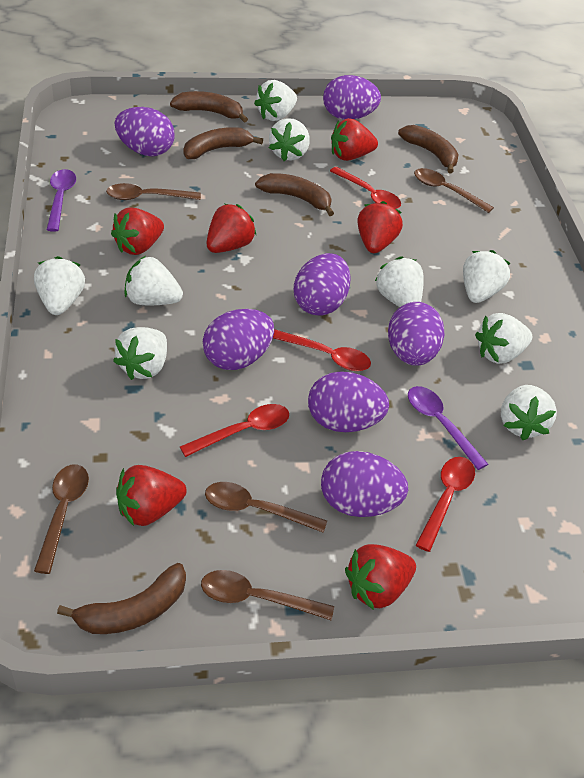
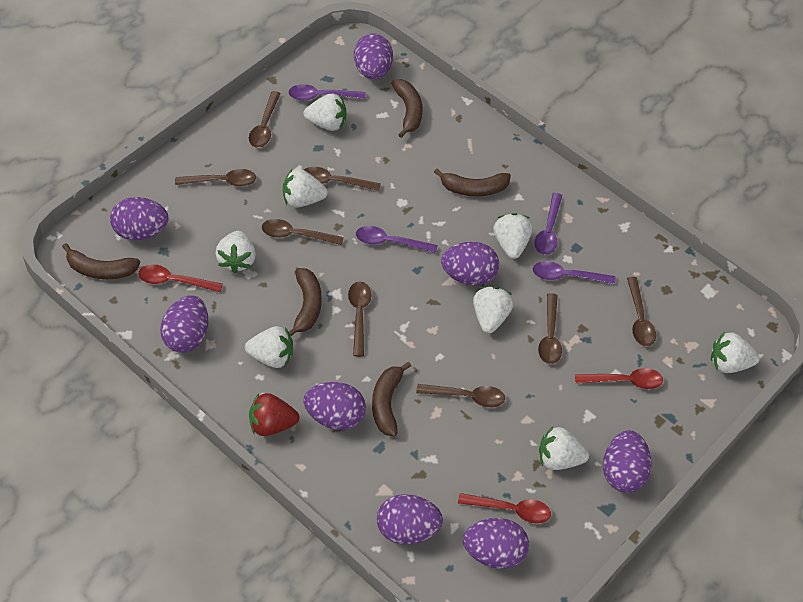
brown spoon: 5 -> 8
purple egg: 7 -> 8
purple spoon: 2 -> 4
red spoon: 4 -> 3
red strawberry: 6 -> 1
white strawberry: 9 -> 8

